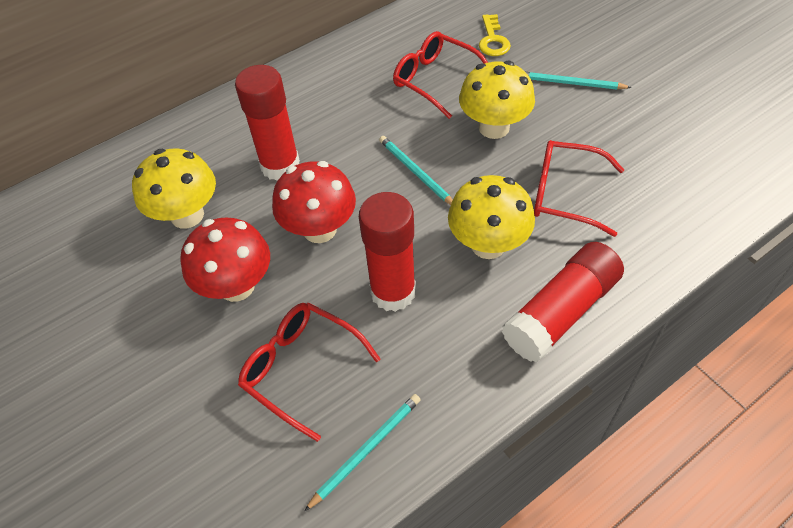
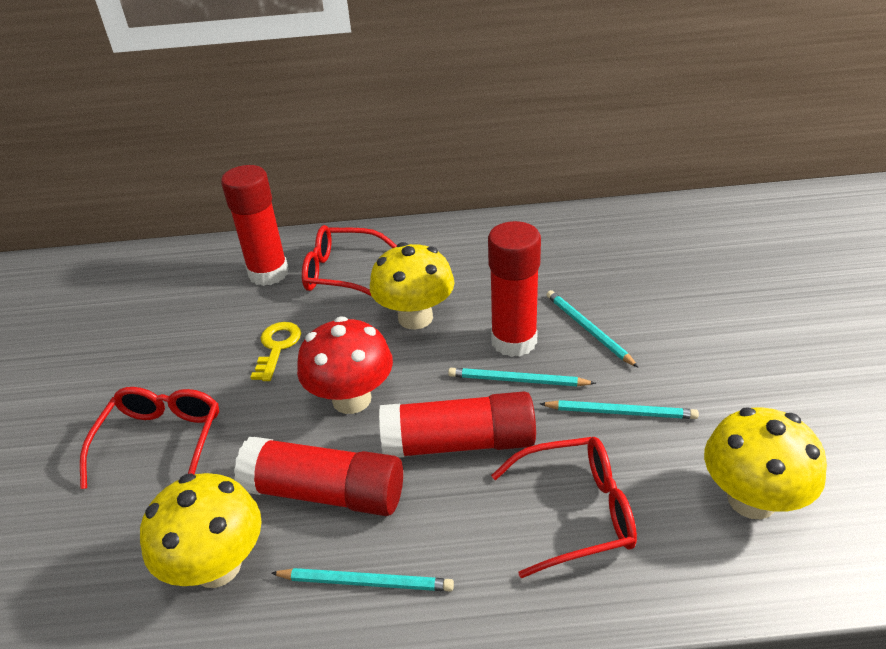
red glue stick: 3 -> 4
red mushroom: 2 -> 1
turquoise pencil: 3 -> 4

